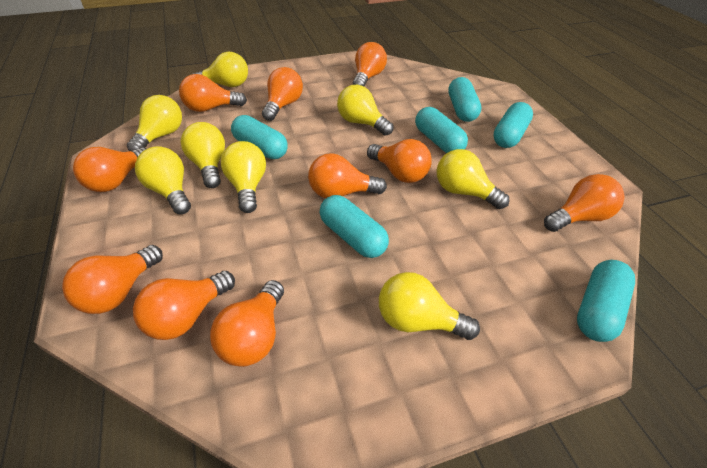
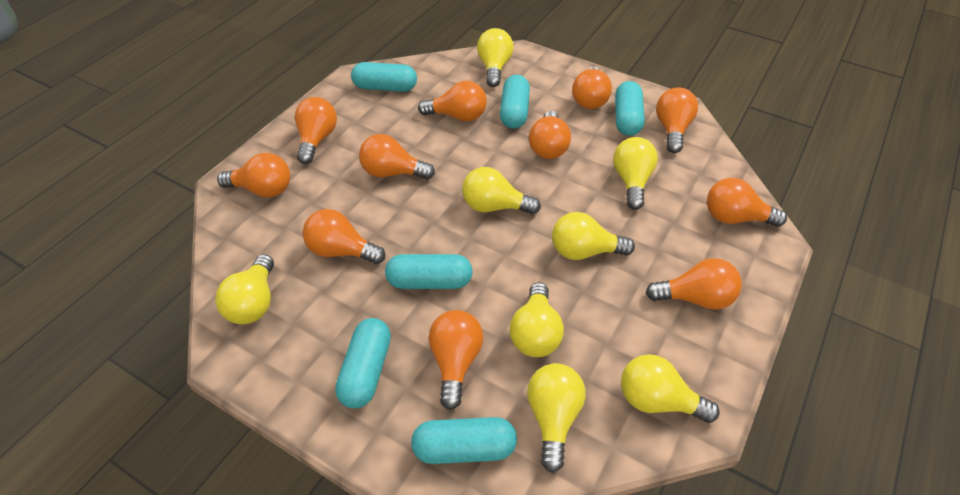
orange light bulb: 10 -> 11

